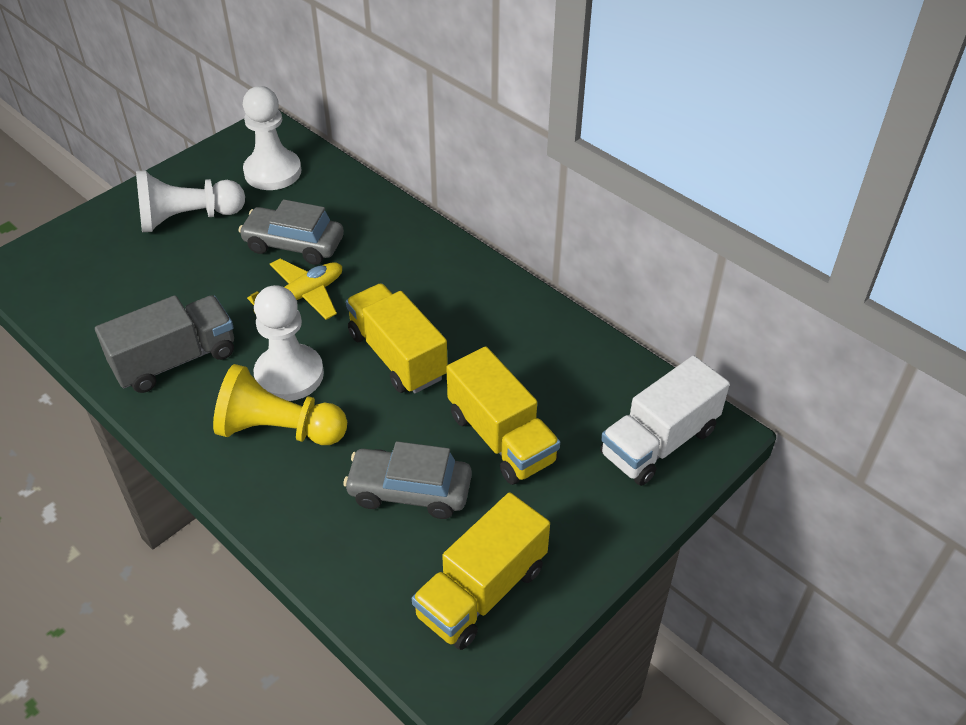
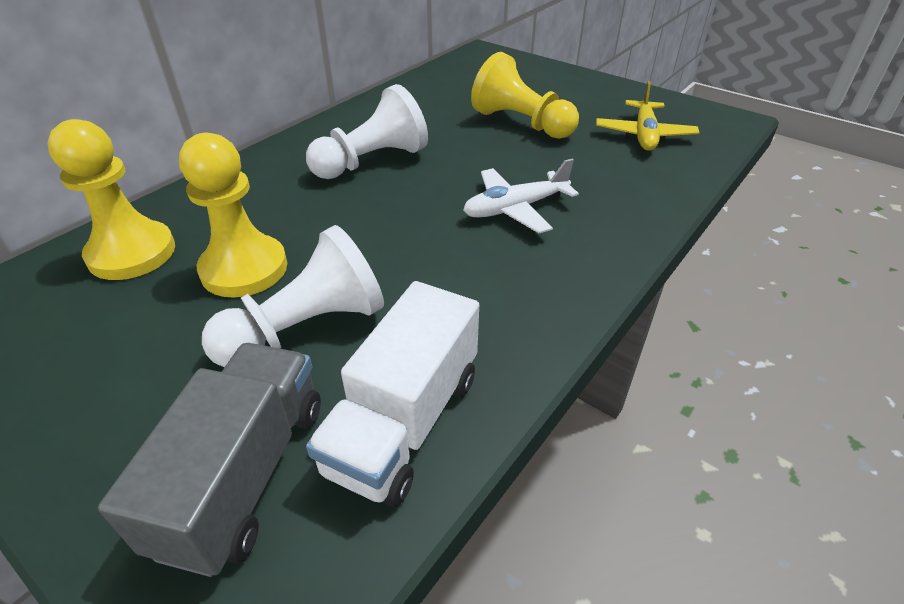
grey car: 2 -> 0
white pawn: 3 -> 2
white plane: 0 -> 1
yellow pawn: 1 -> 3
yellow truck: 3 -> 0

